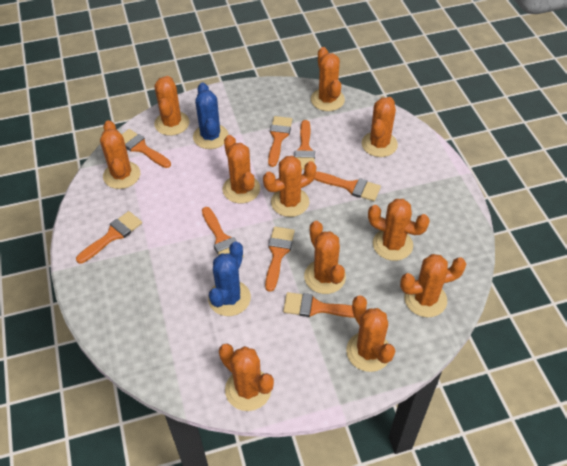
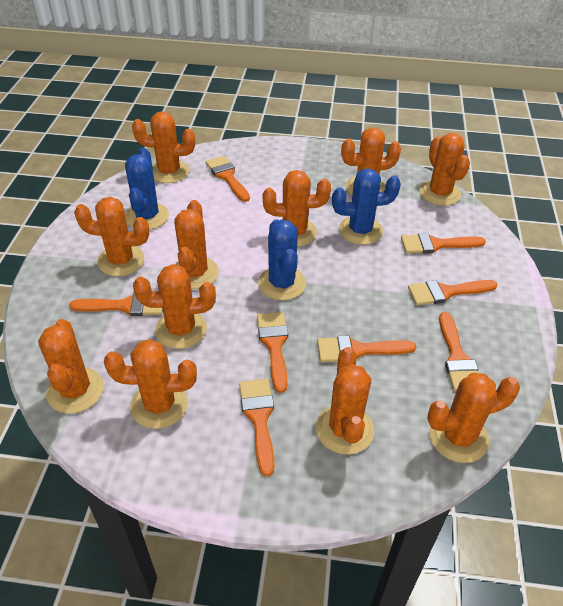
blue cactus: 2 -> 3

